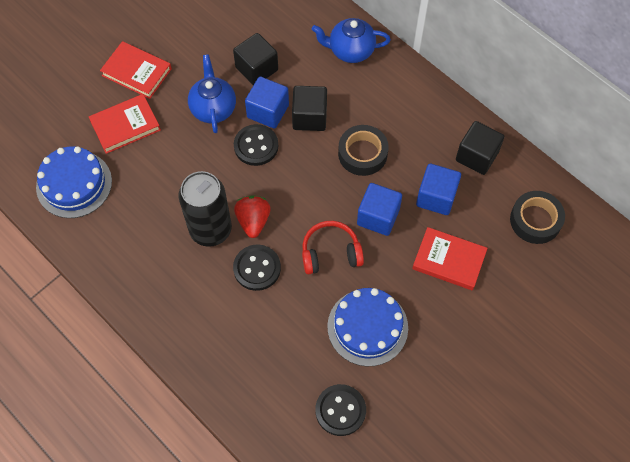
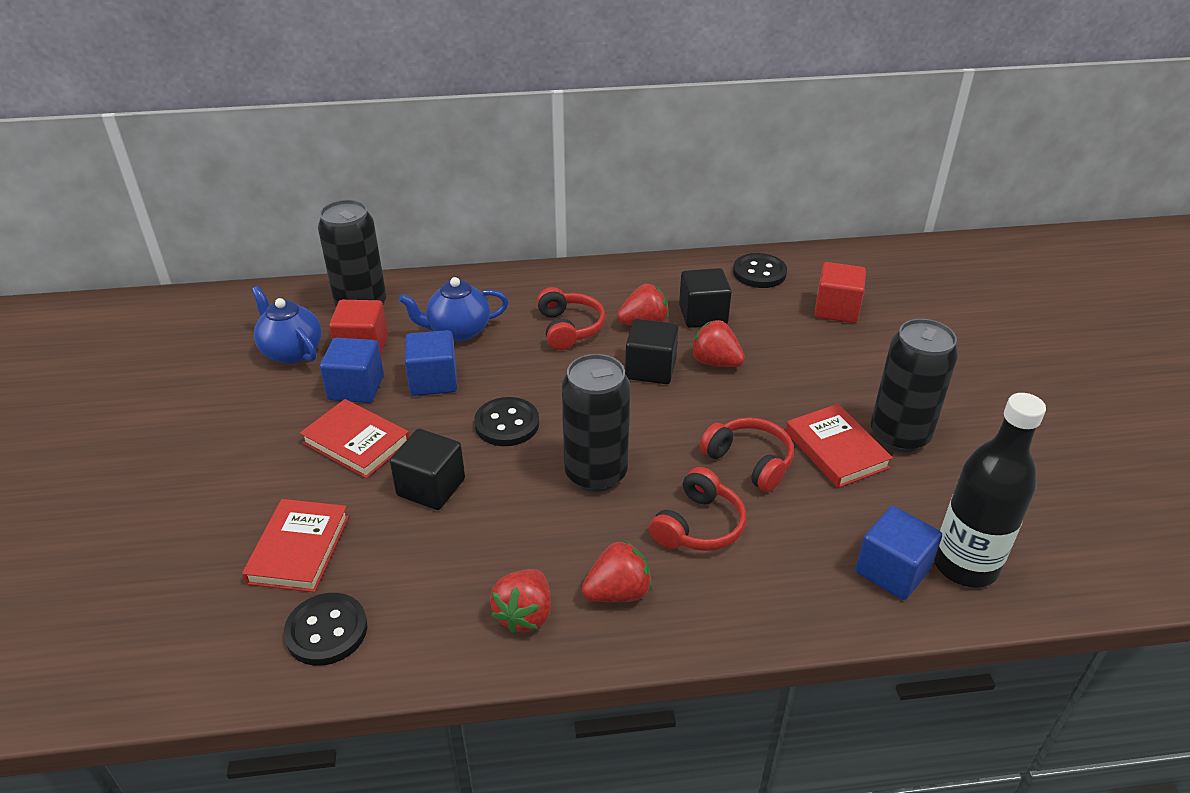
black bottle: 0 -> 1
black can: 1 -> 3
black tape: 2 -> 0
blue cake: 2 -> 0
red cube: 0 -> 2
red headphones: 1 -> 3
red strawberry: 1 -> 4

